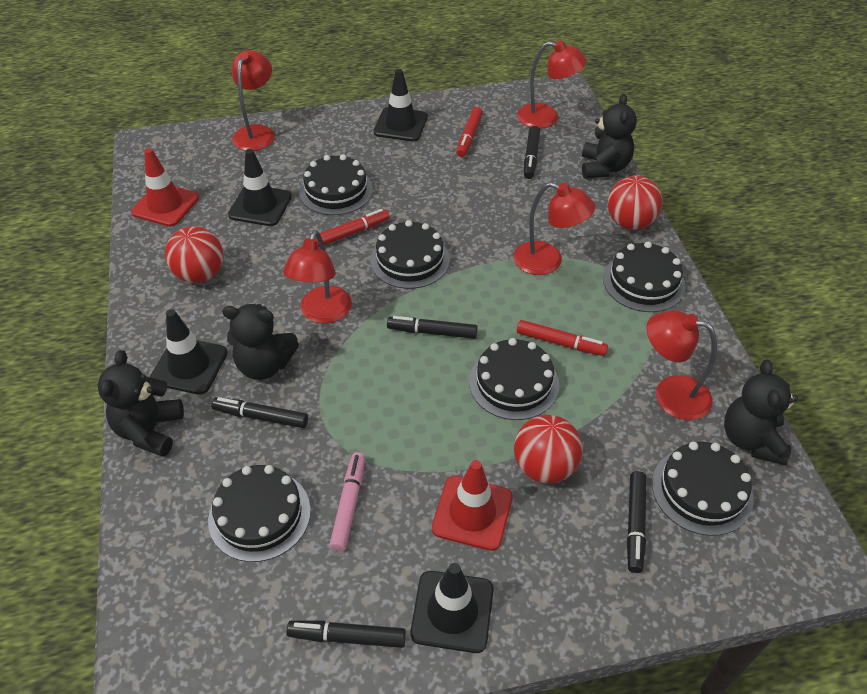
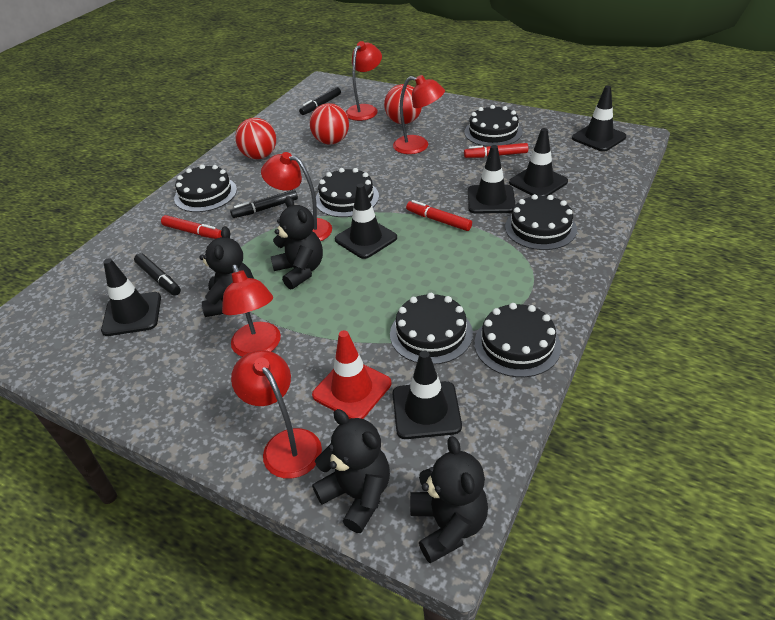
black marker: 5 -> 3
black traffic cone: 4 -> 6
pink marker: 1 -> 0
red traffic cone: 2 -> 1

